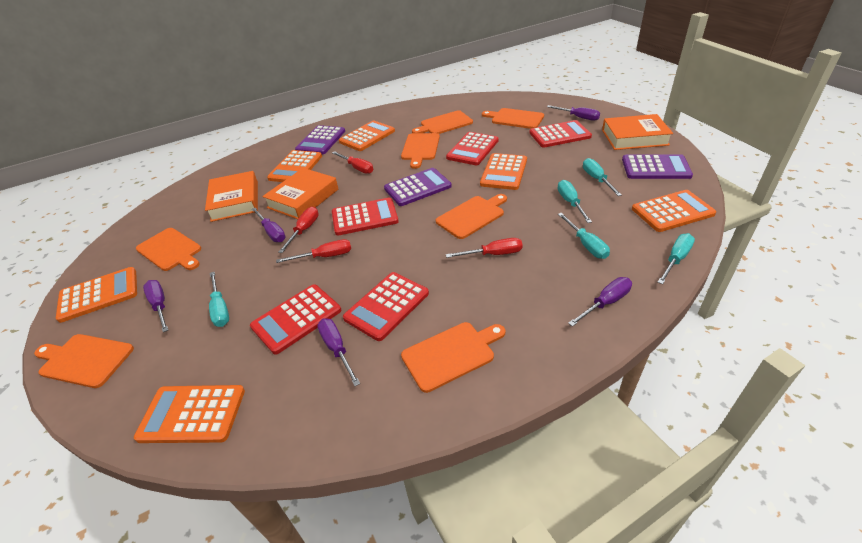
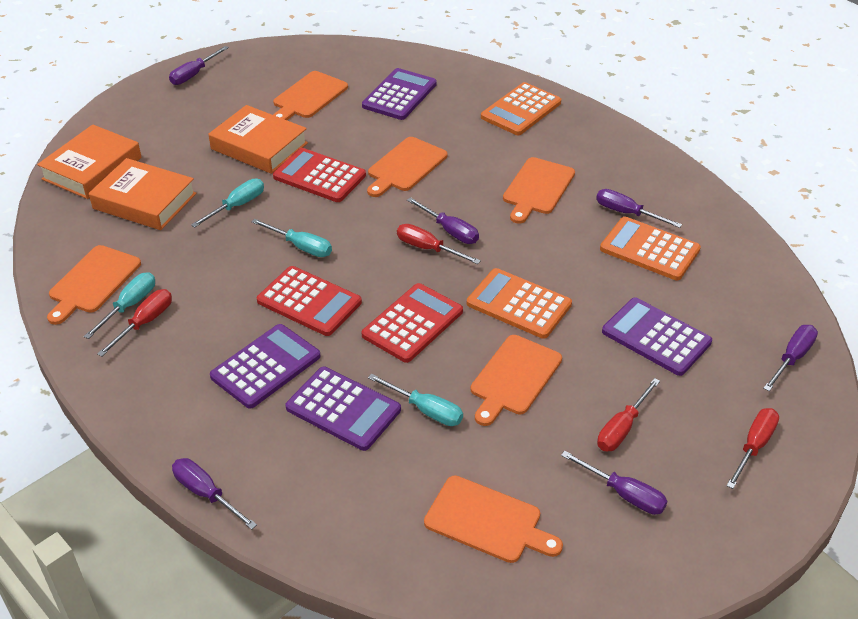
orange calculator: 6 -> 3
orange cutting board: 7 -> 6
purple calculator: 3 -> 4
purple screwdriver: 5 -> 6
red calculator: 5 -> 3
turquoise screwdriver: 5 -> 4

